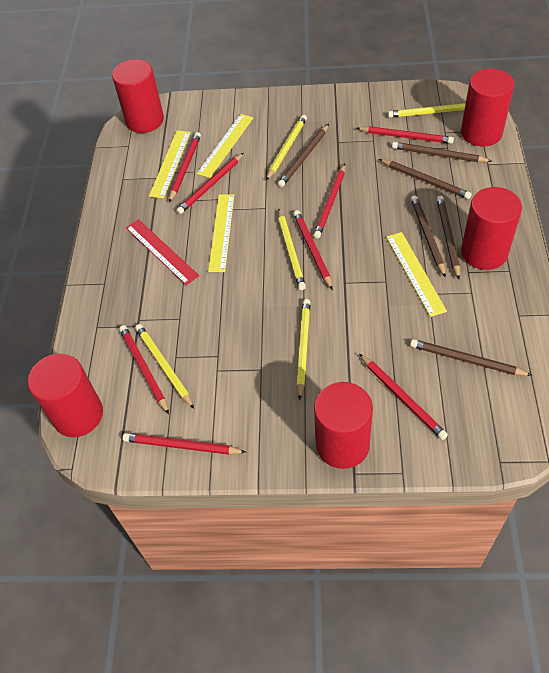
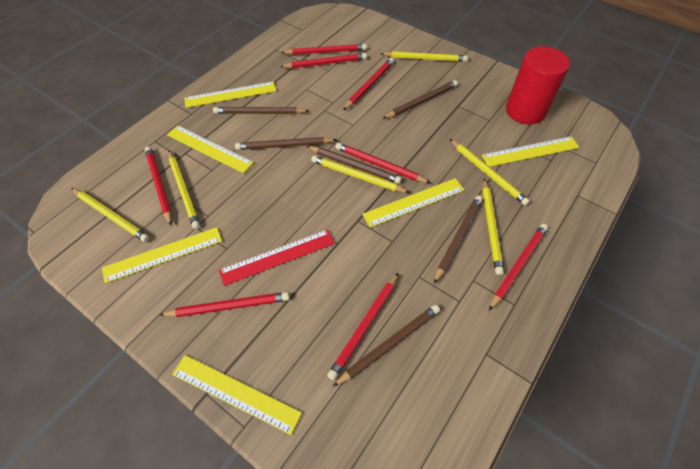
red cylinder: 5 -> 1
yellow pencil: 5 -> 6
yellow ruler: 4 -> 6

